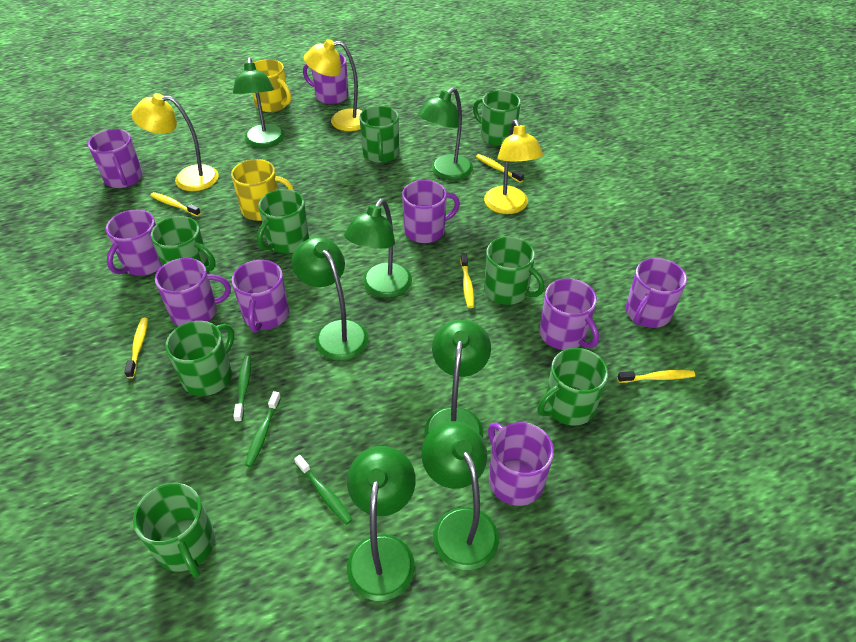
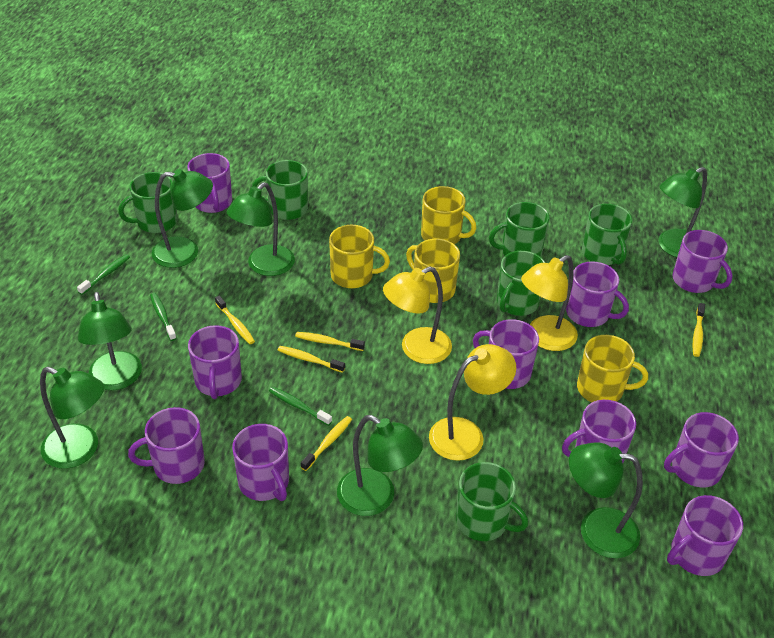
green mug: 8 -> 6
purple mug: 9 -> 10
yellow mug: 2 -> 4

